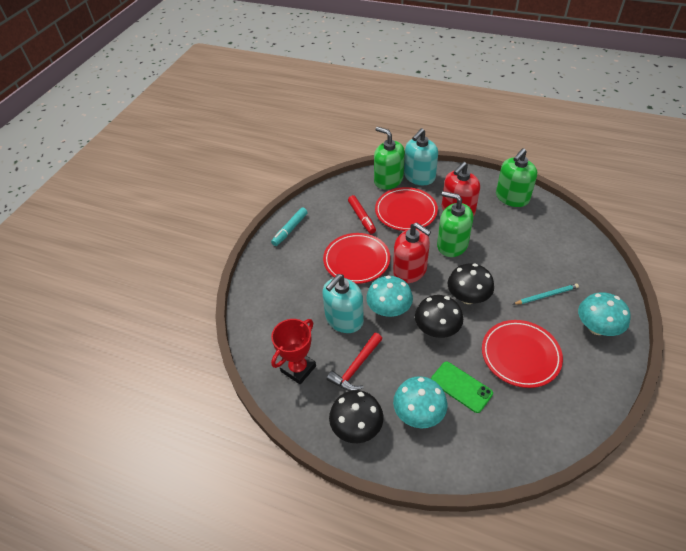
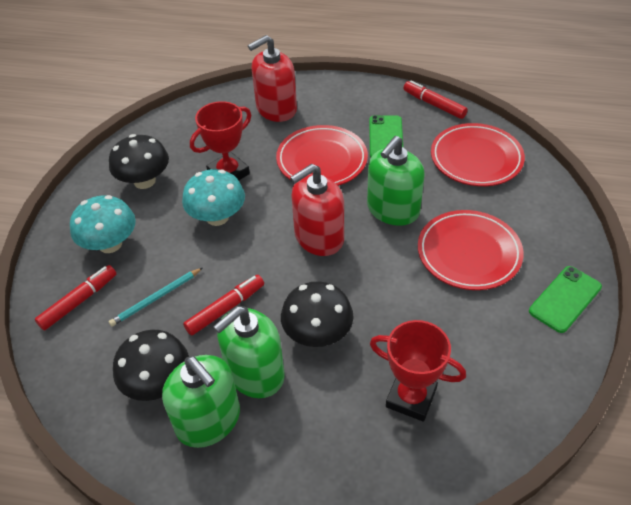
green phone: 1 -> 2
red hammer: 1 -> 0
red marker: 1 -> 3
red trophy: 1 -> 2
turquoise marker: 1 -> 0
turquoise mushroom: 3 -> 2
turquoise soap dispenser: 2 -> 0

